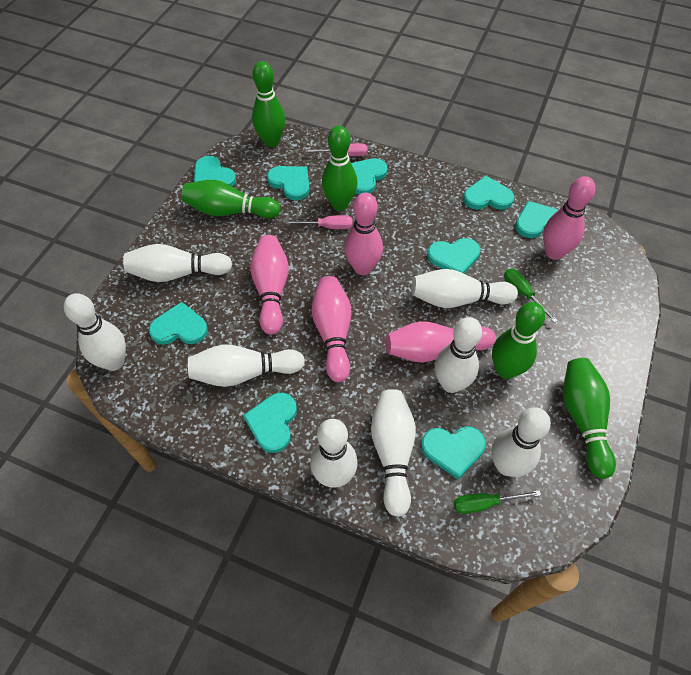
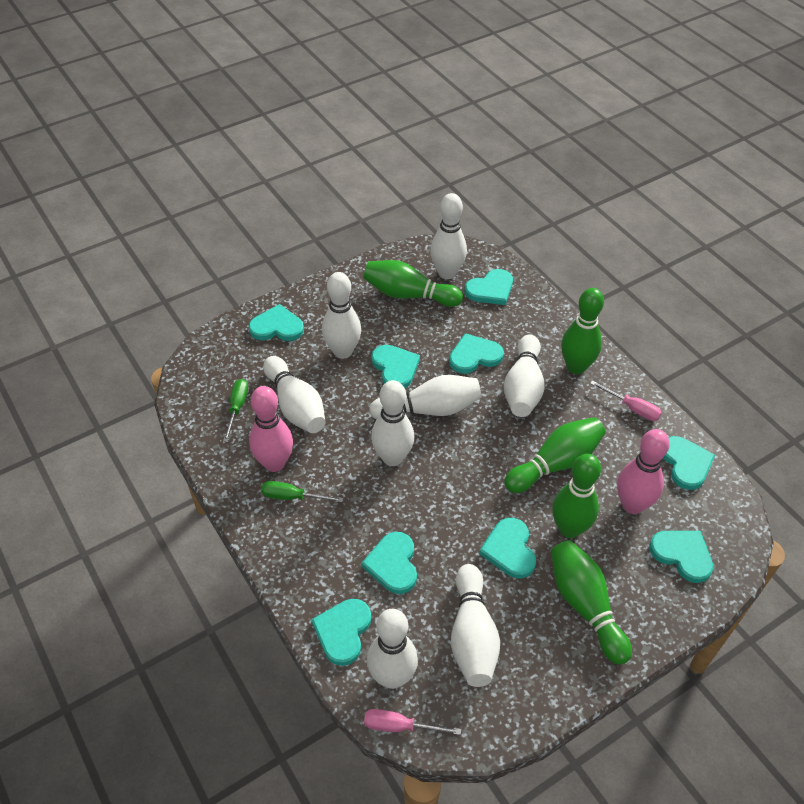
pink bowling pin: 5 -> 2

